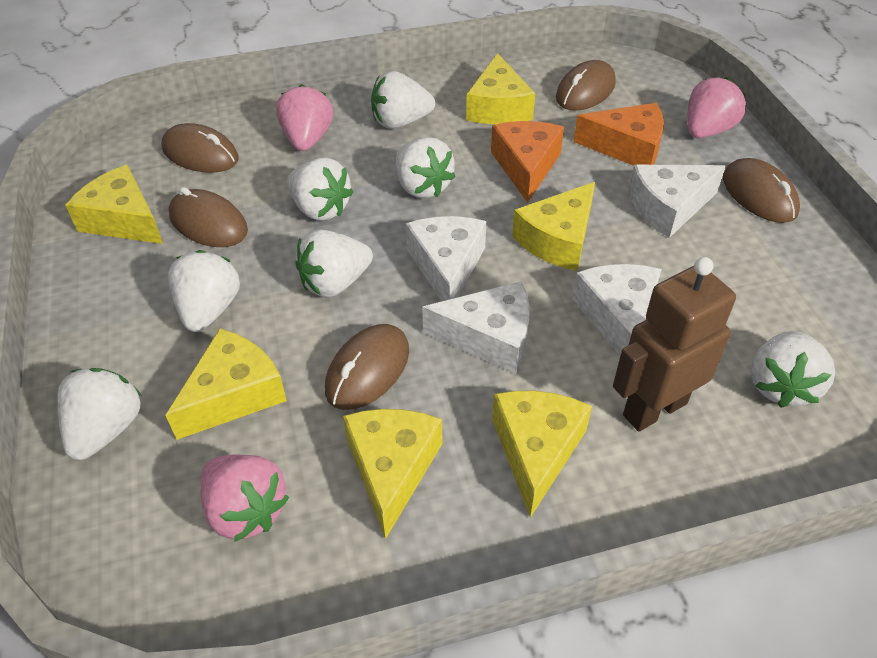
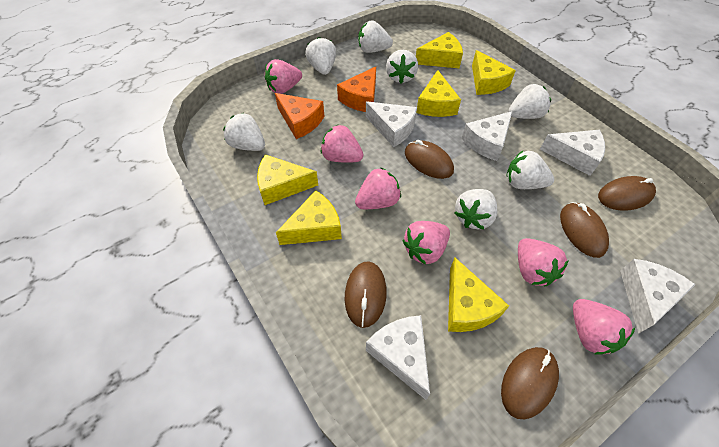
brown robot: 1 -> 0
pink strawberry: 3 -> 6
white cheese: 4 -> 5

